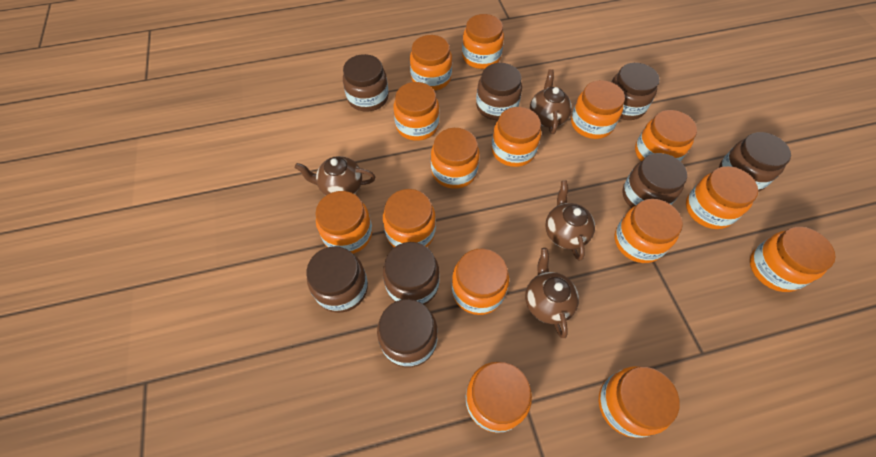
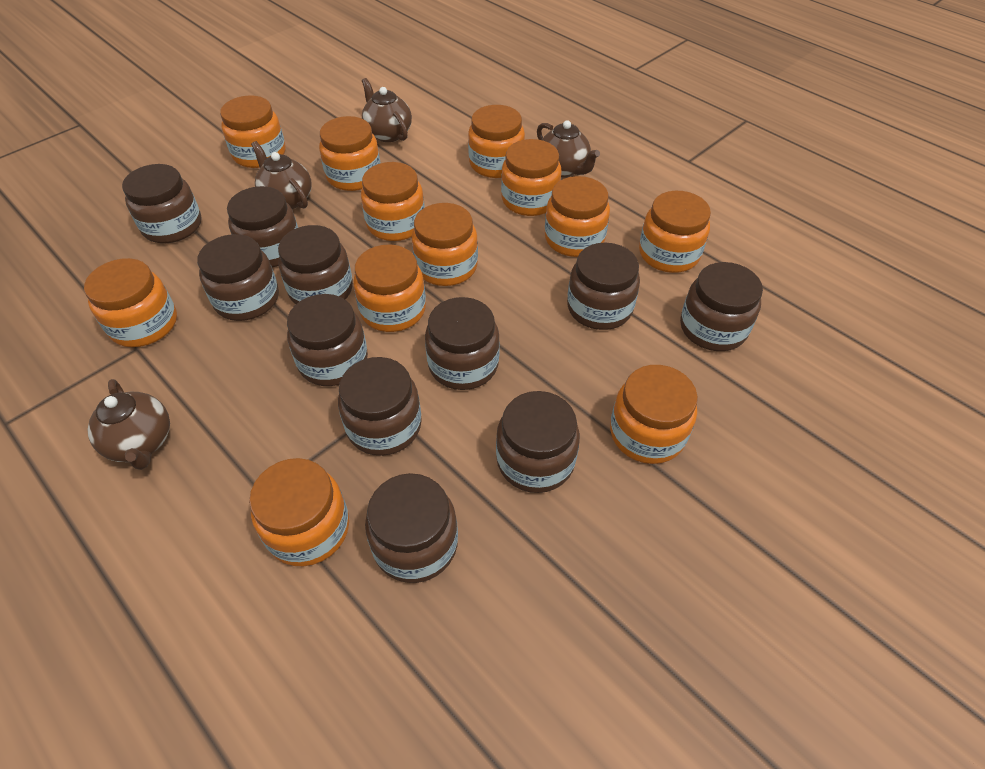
brown jar: 8 -> 11
orange jar: 15 -> 12

